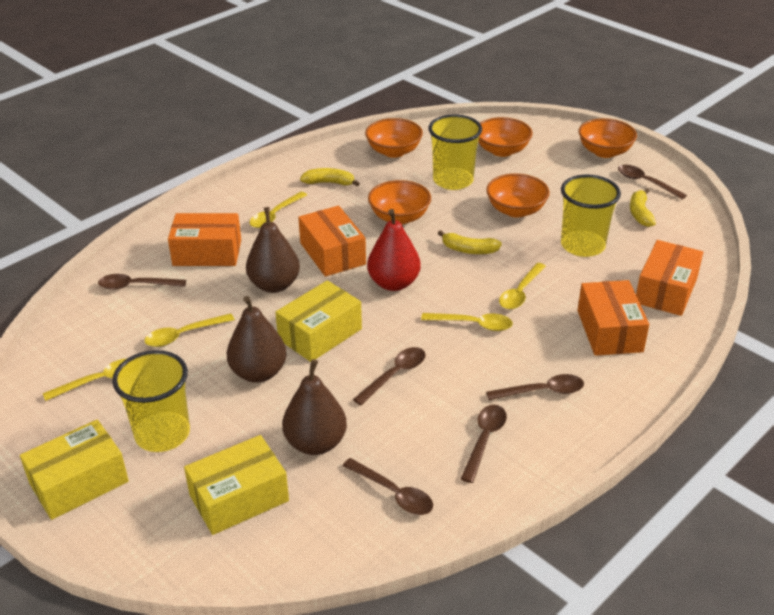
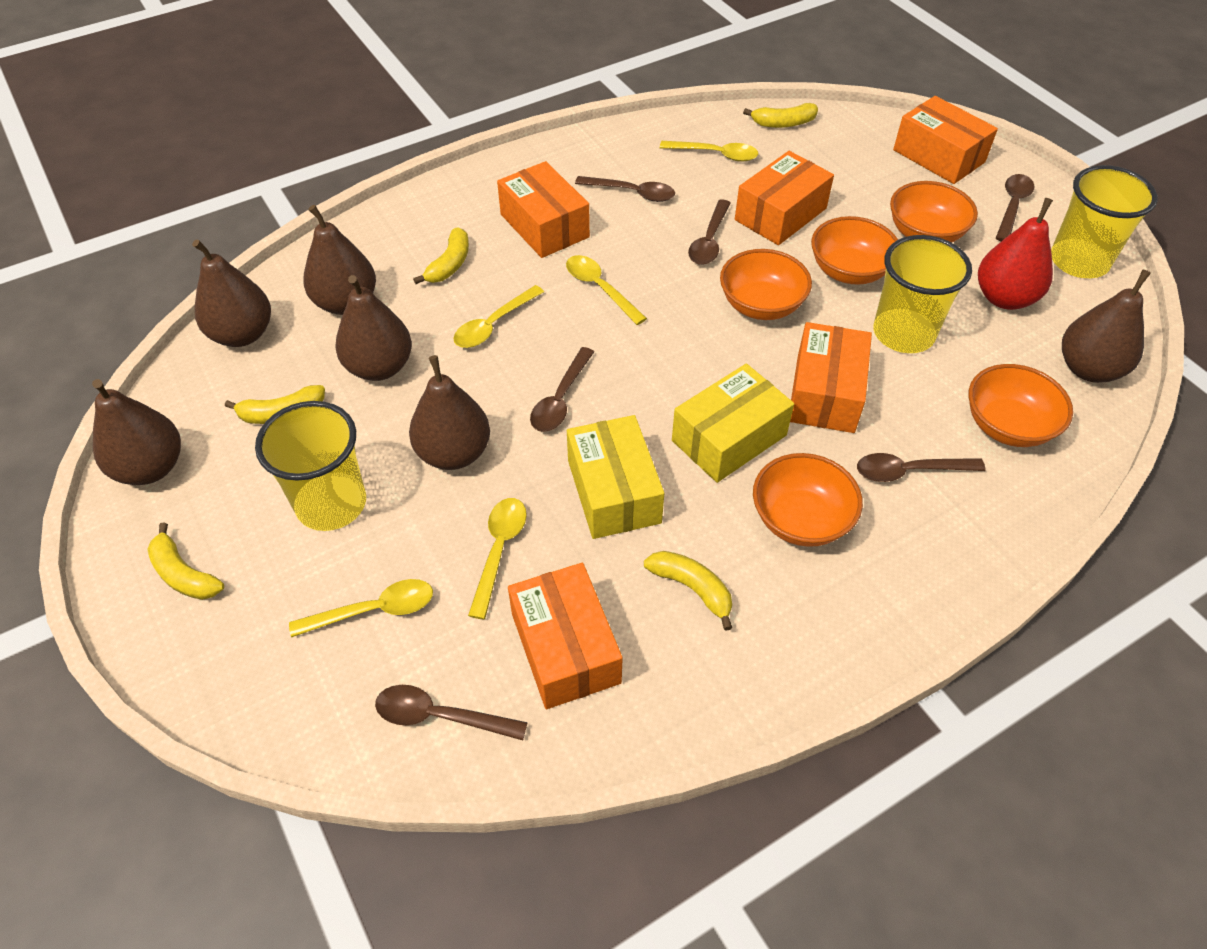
brown pear: 3 -> 6
orange box: 4 -> 5
yellow banana: 3 -> 5
yellow box: 3 -> 2

